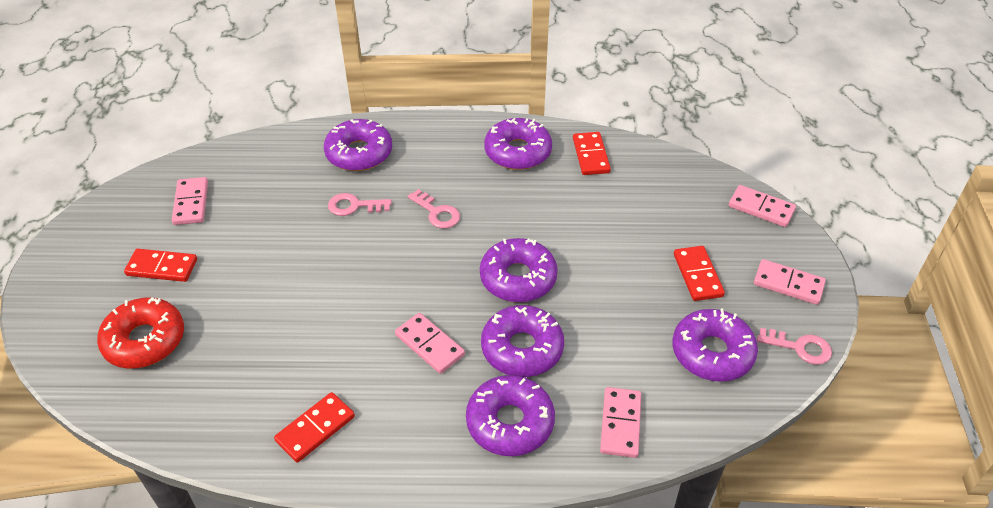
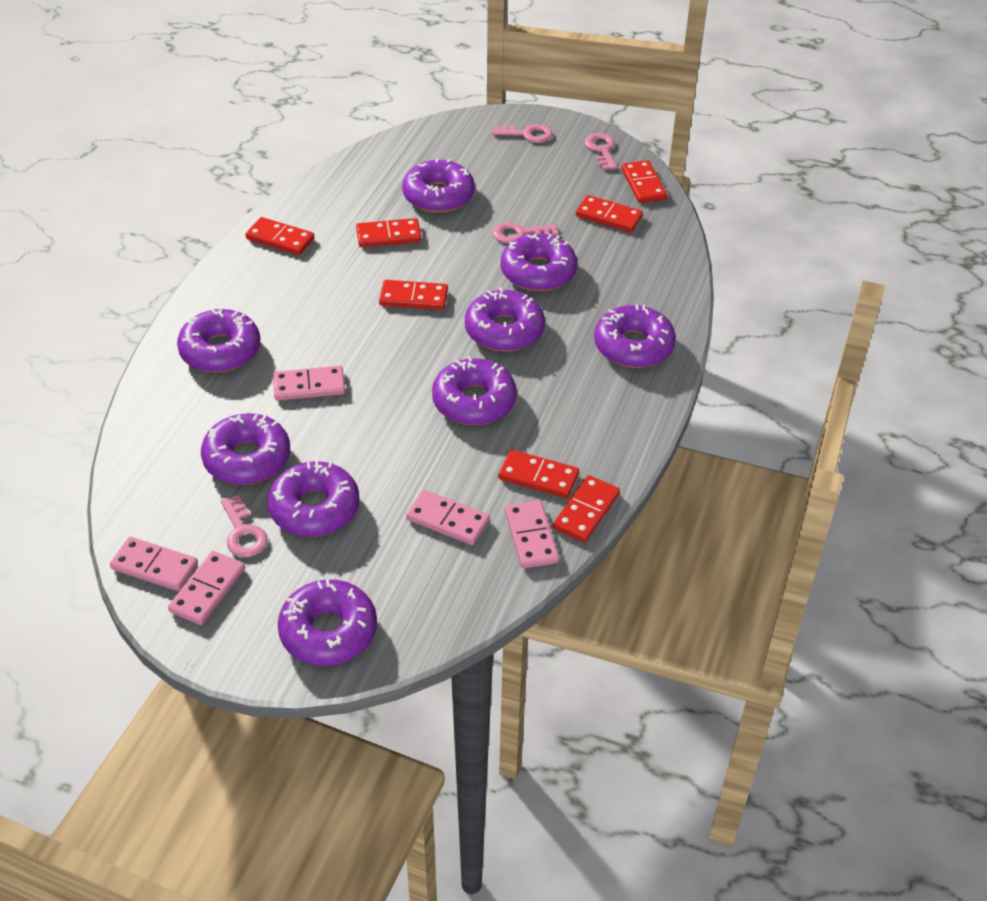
pink key: 3 -> 4
purple donut: 6 -> 9
red domino: 4 -> 7
red donut: 1 -> 0

